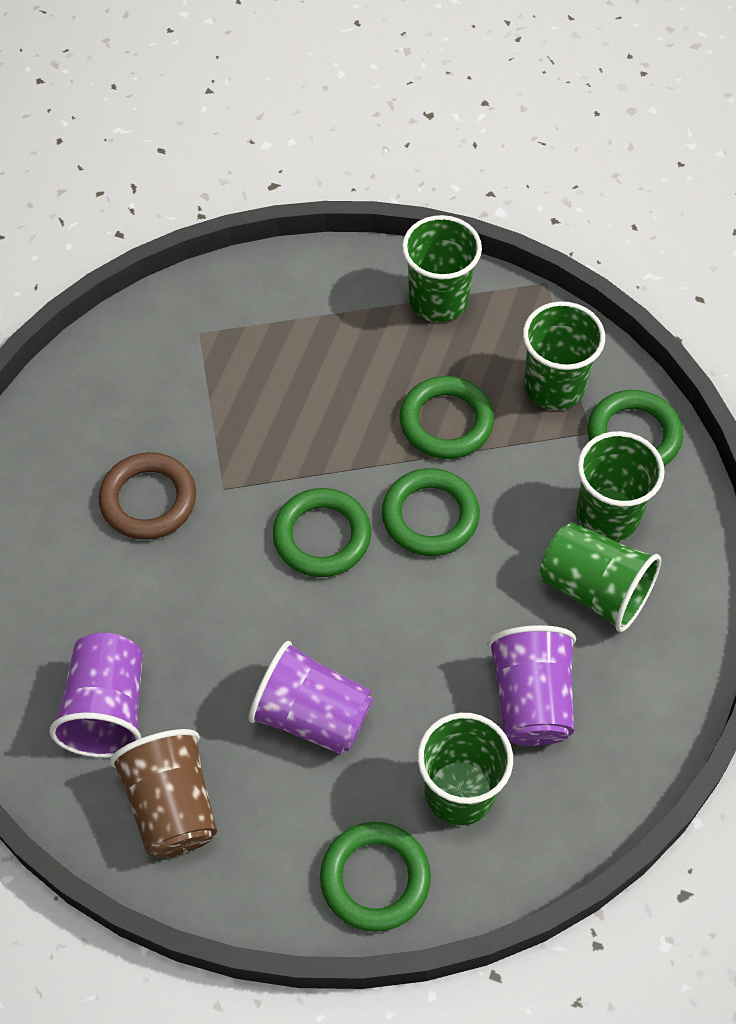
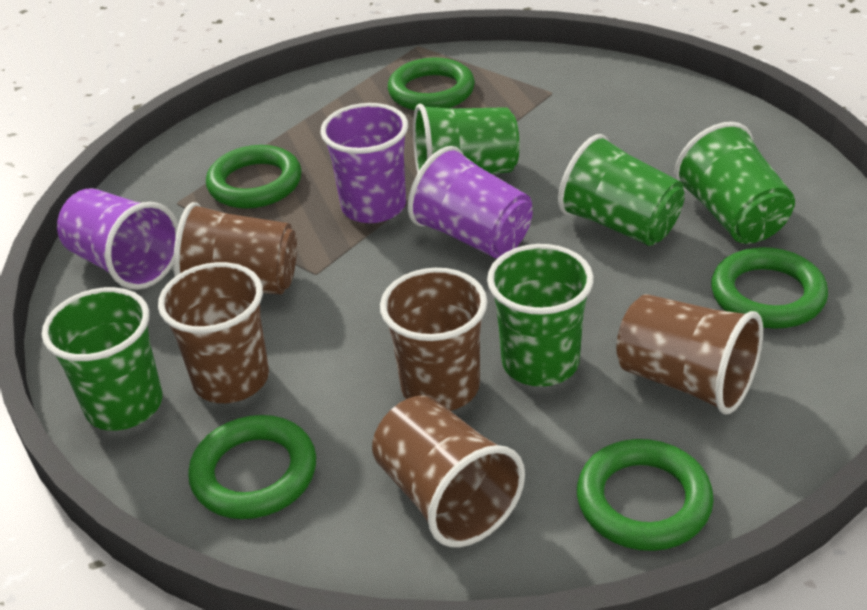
brown cup: 1 -> 5
brown ring: 1 -> 0

